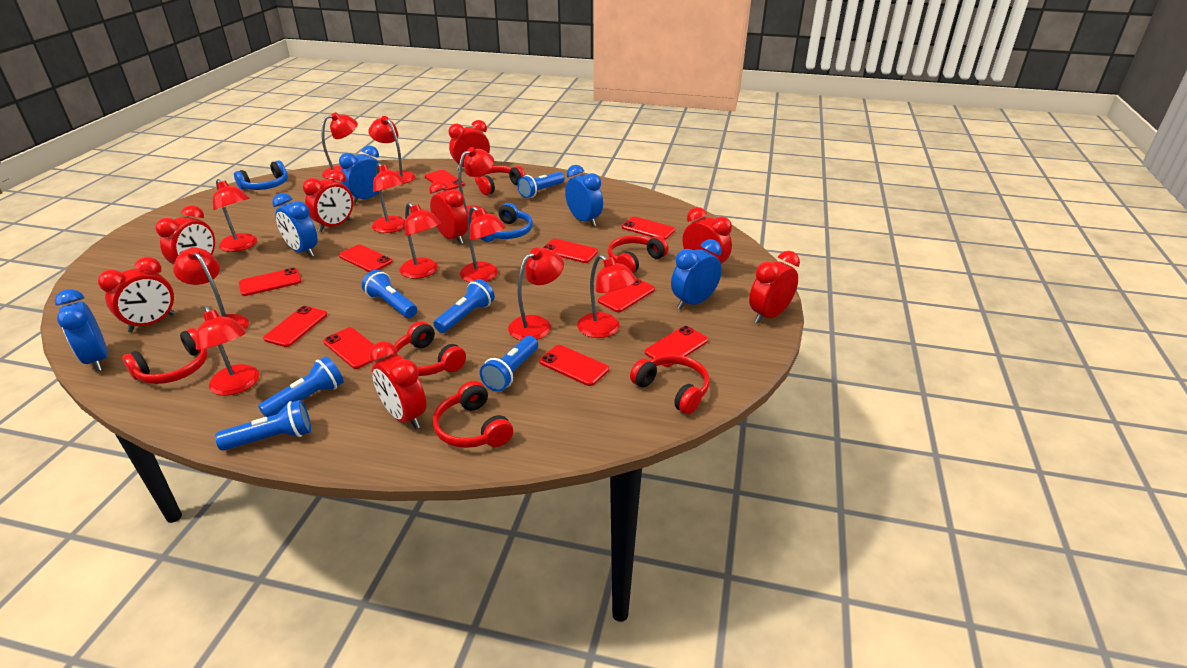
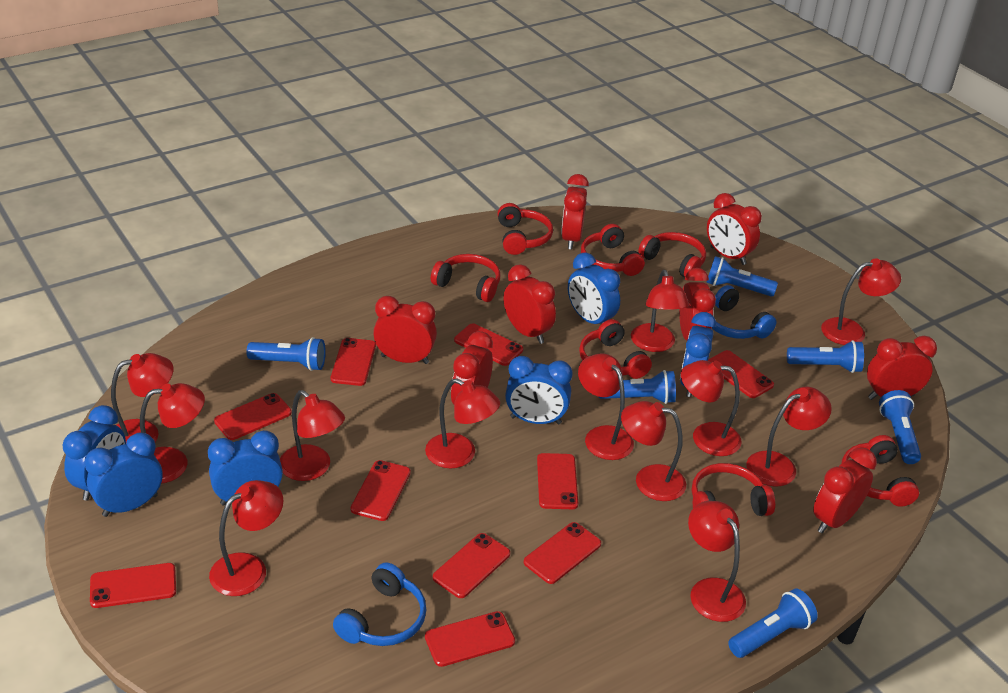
blue clock: 5 -> 6
red headphones: 6 -> 7
red lamp: 11 -> 12

